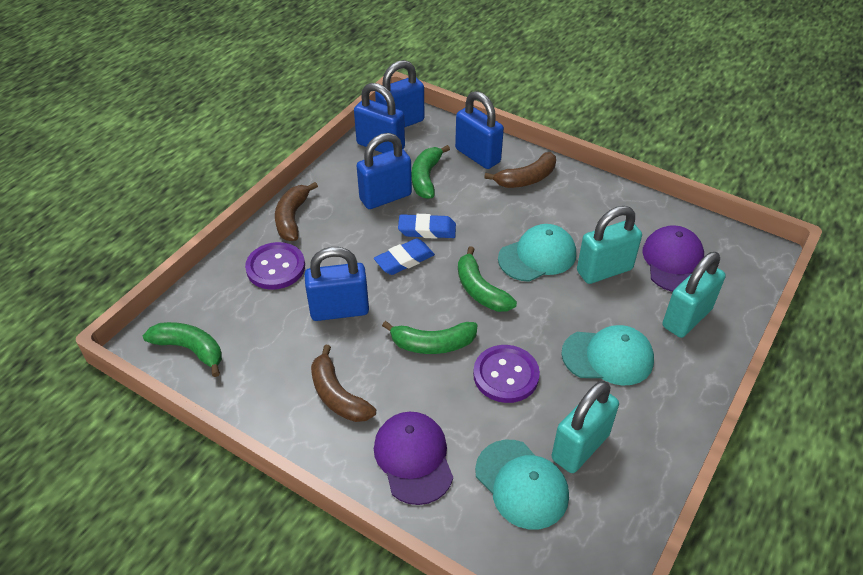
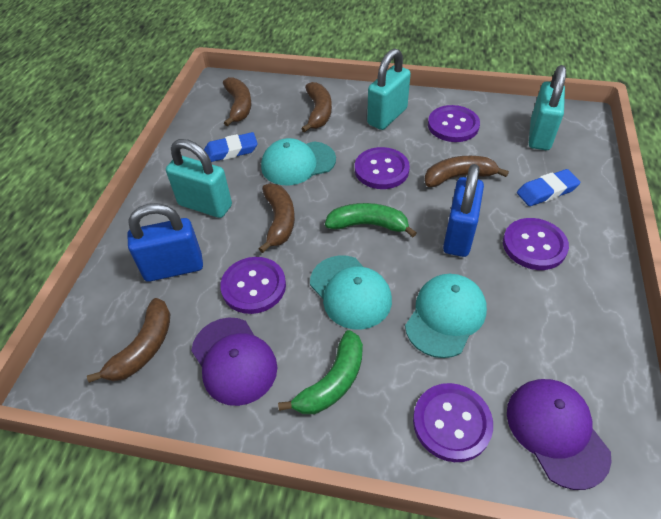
blue padlock: 5 -> 2
brown banana: 3 -> 5
green banana: 4 -> 2
purple button: 2 -> 5

